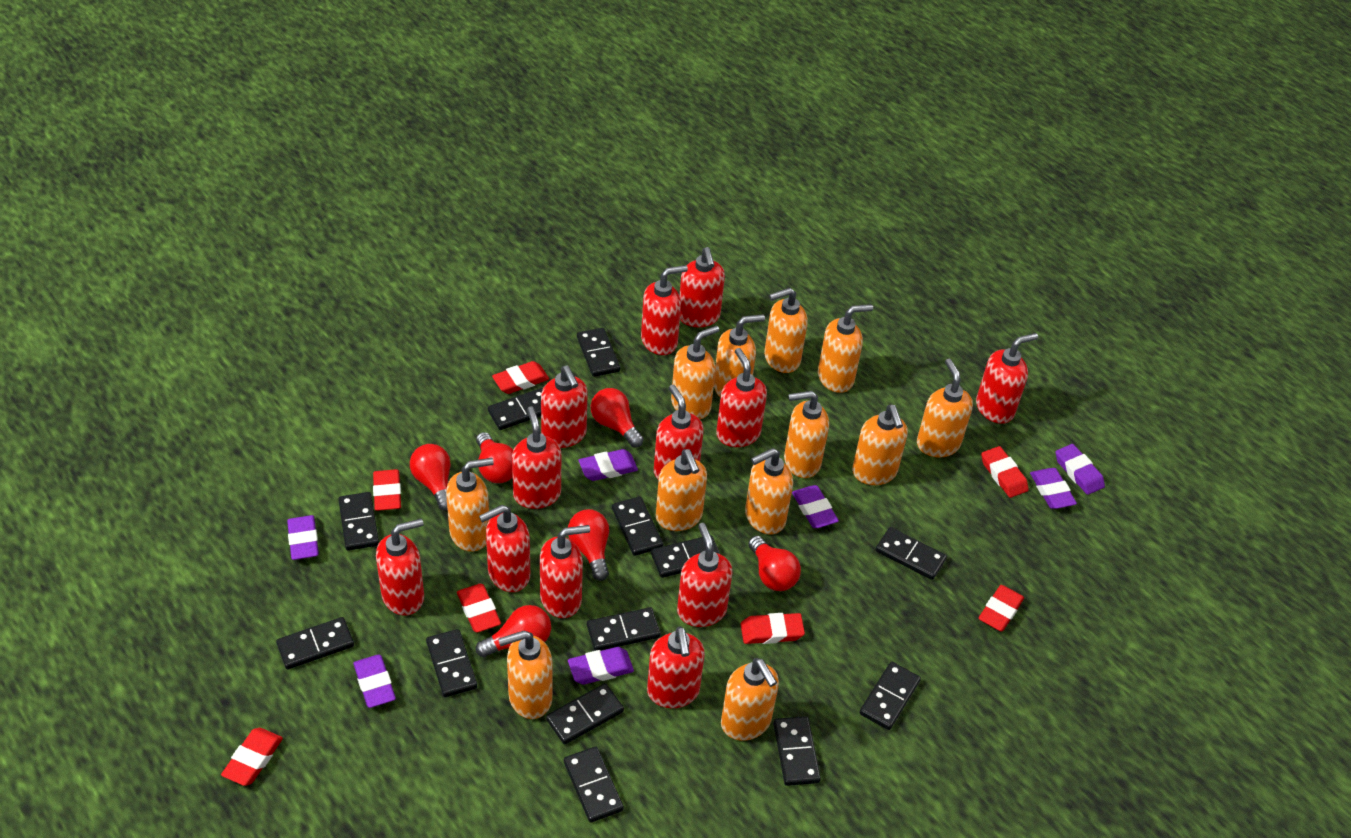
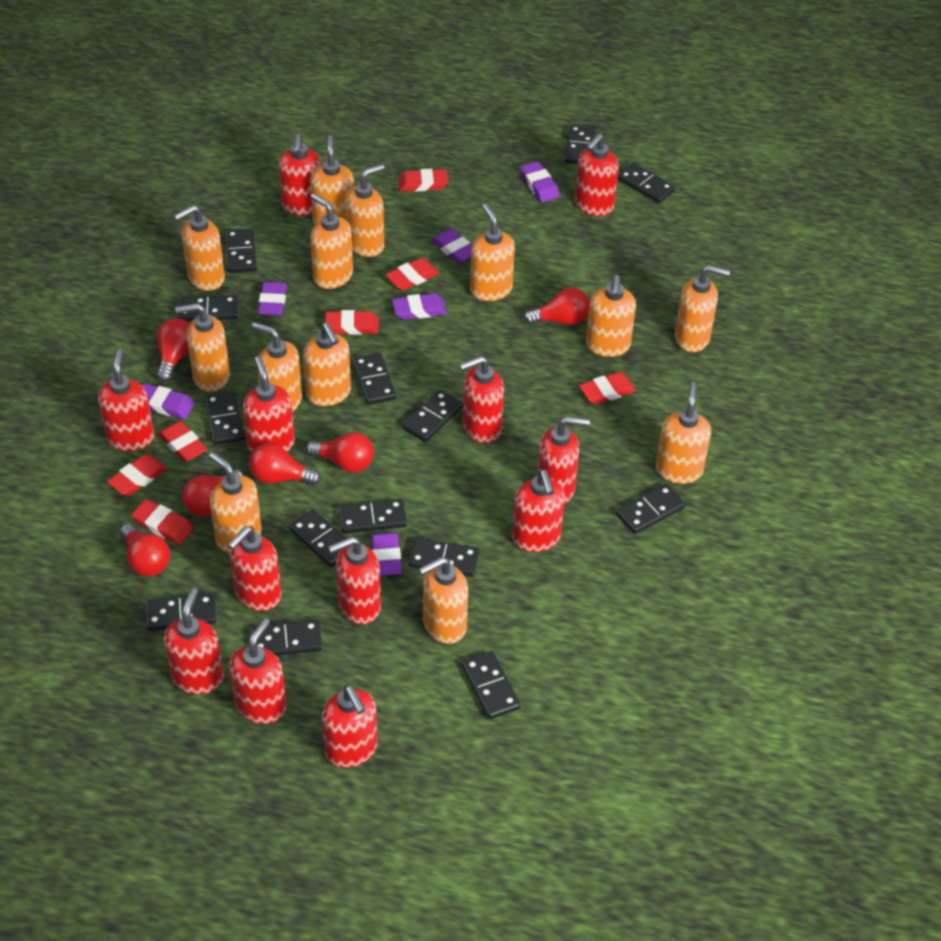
black domino: 13 -> 14
orange soap dispenser: 12 -> 13
purple eraser: 7 -> 6

